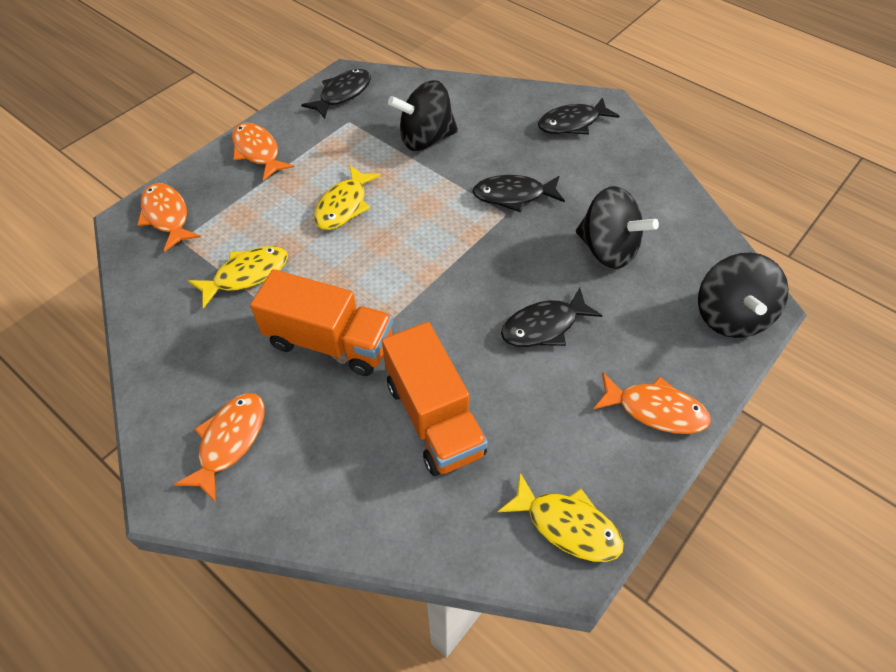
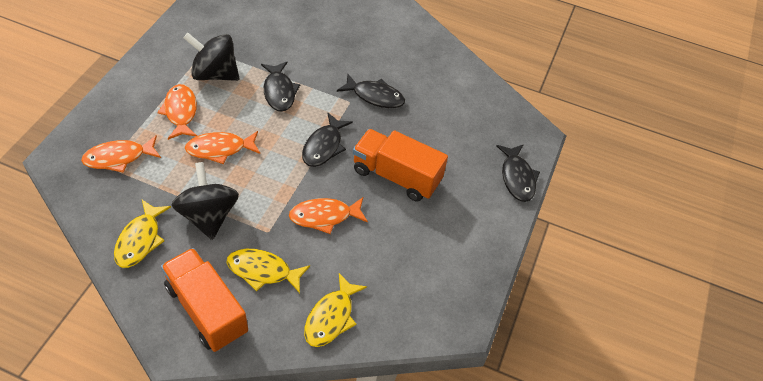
black spinning top: 3 -> 2

